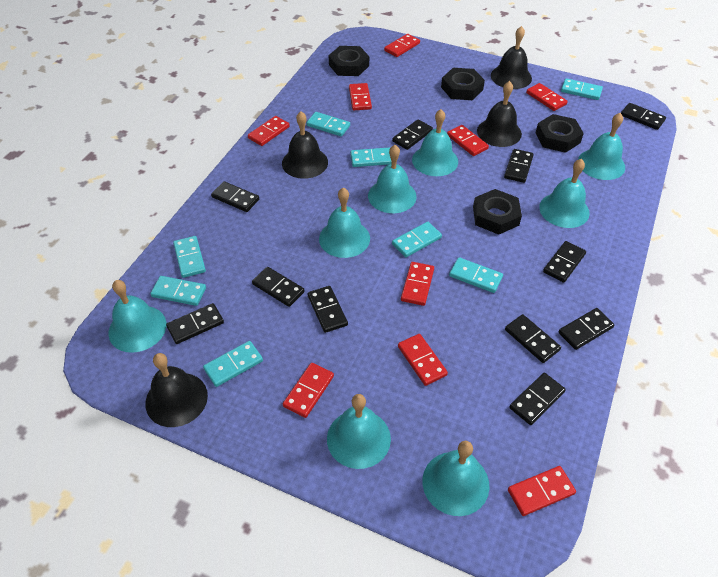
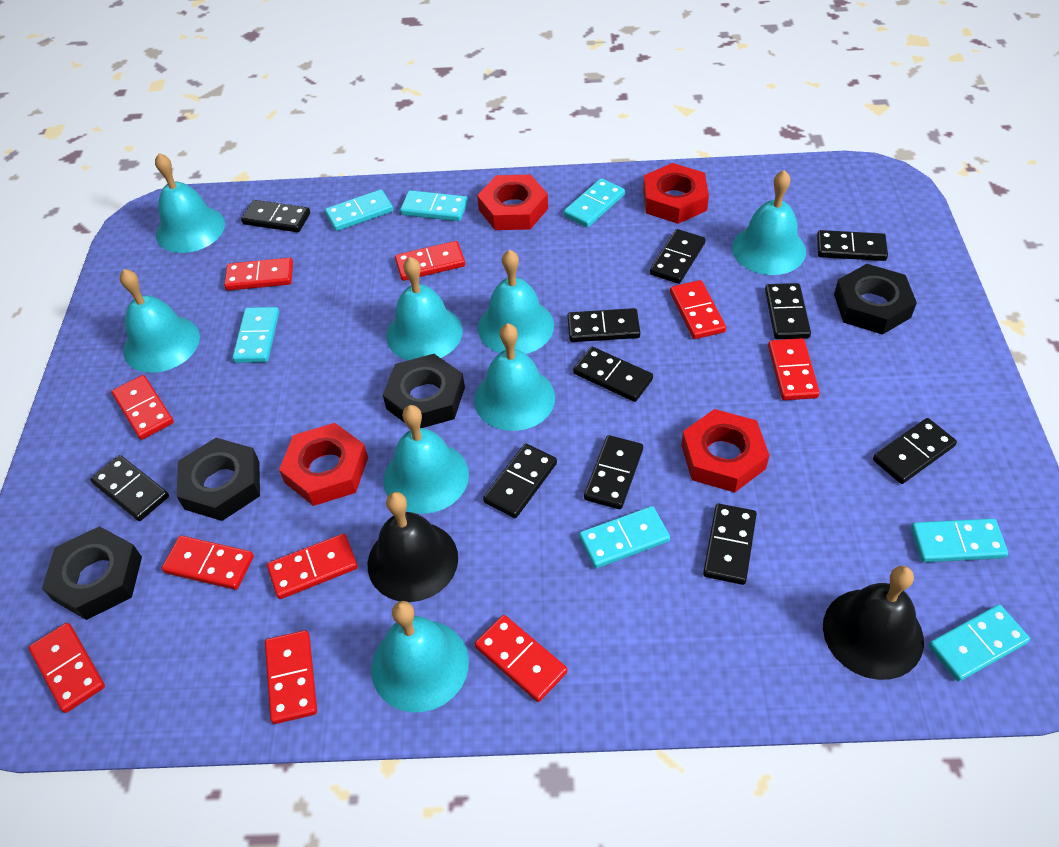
black bell: 4 -> 2
red domino: 9 -> 10
red nut: 0 -> 4
turquoise domino: 8 -> 7

